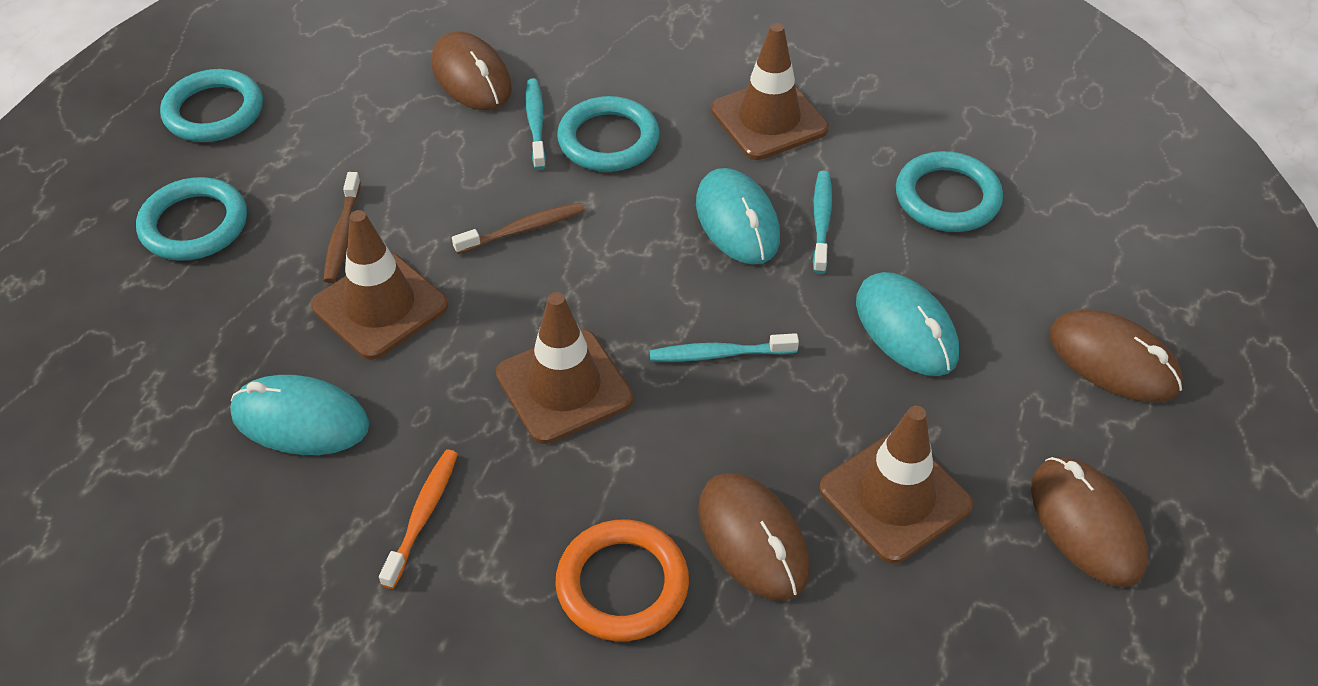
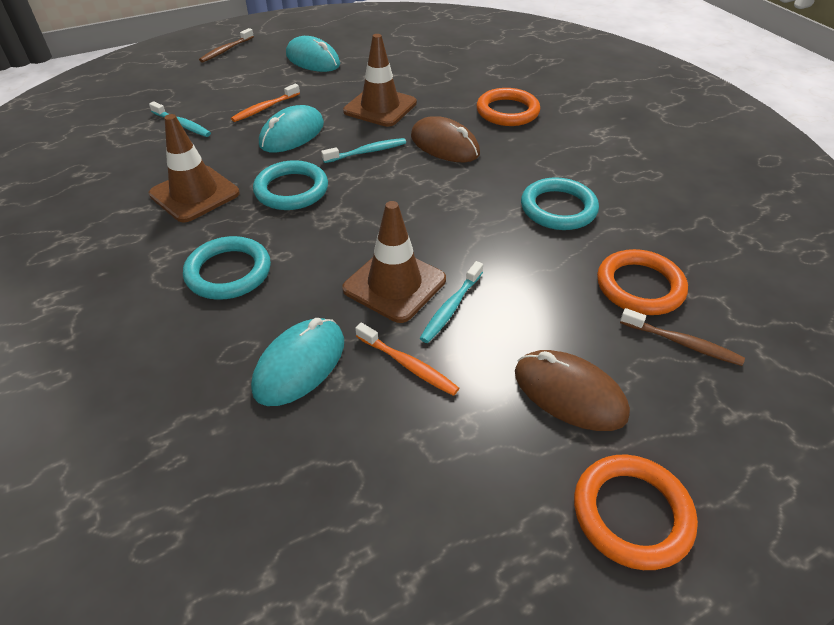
brown mouse: 4 -> 2
brown traffic cone: 4 -> 3
orange ring: 1 -> 3
orange toothbrush: 1 -> 2
turquoise ring: 4 -> 3

